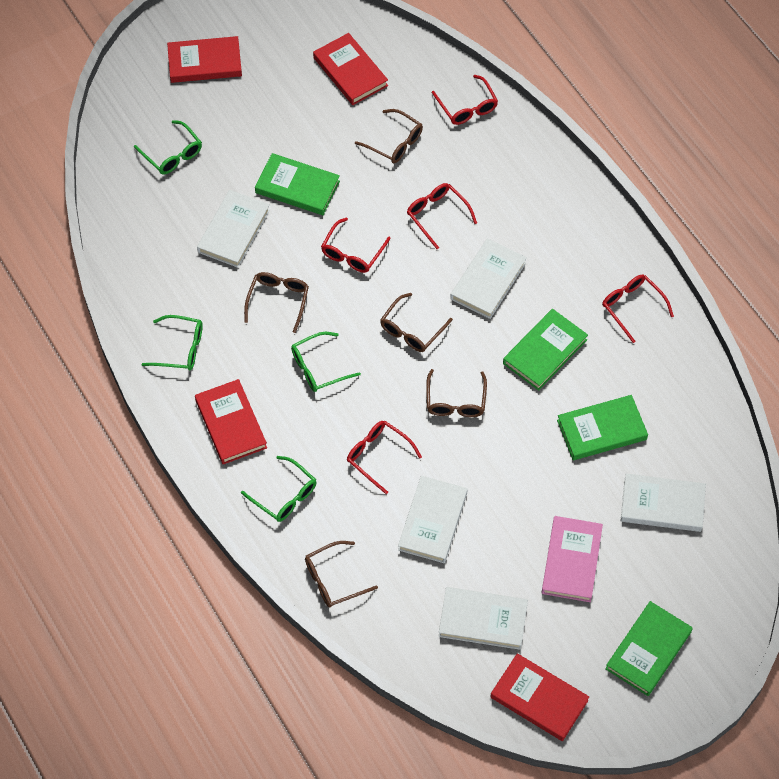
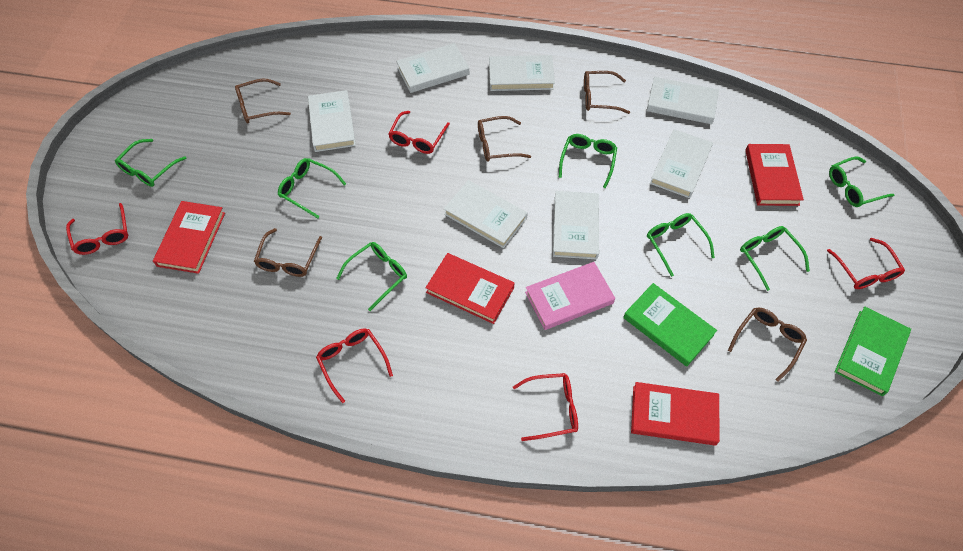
green book: 4 -> 2
green glasses: 4 -> 7
white book: 5 -> 7

